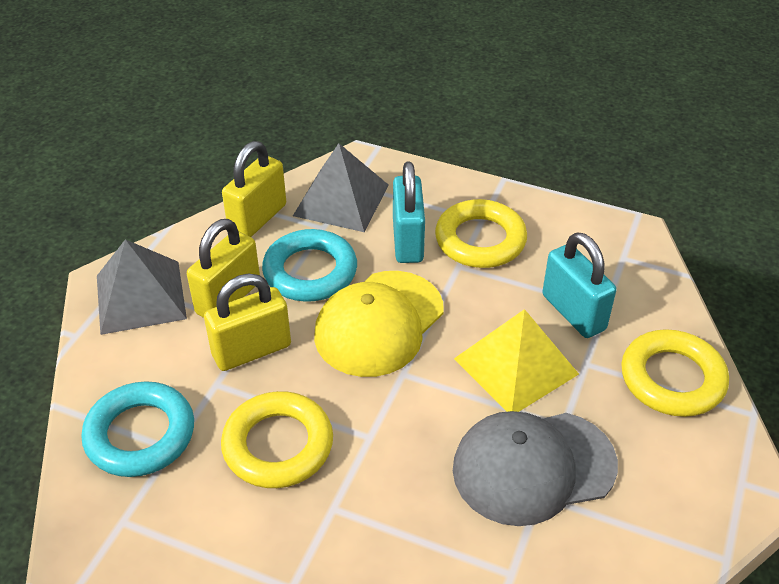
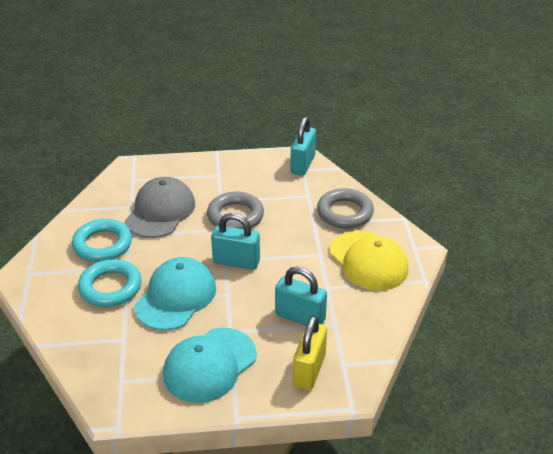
grey pyramid: 2 -> 0
grey ring: 0 -> 2
turquoise cap: 0 -> 2
turquoise padlock: 2 -> 3
yellow padlock: 3 -> 1
yellow pyramid: 1 -> 0
yellow ring: 3 -> 0

